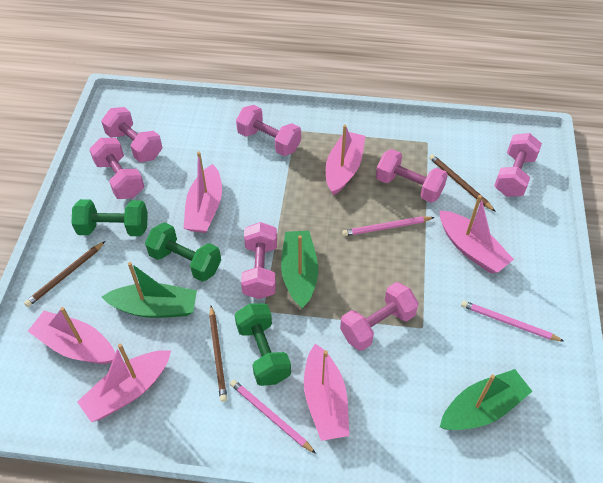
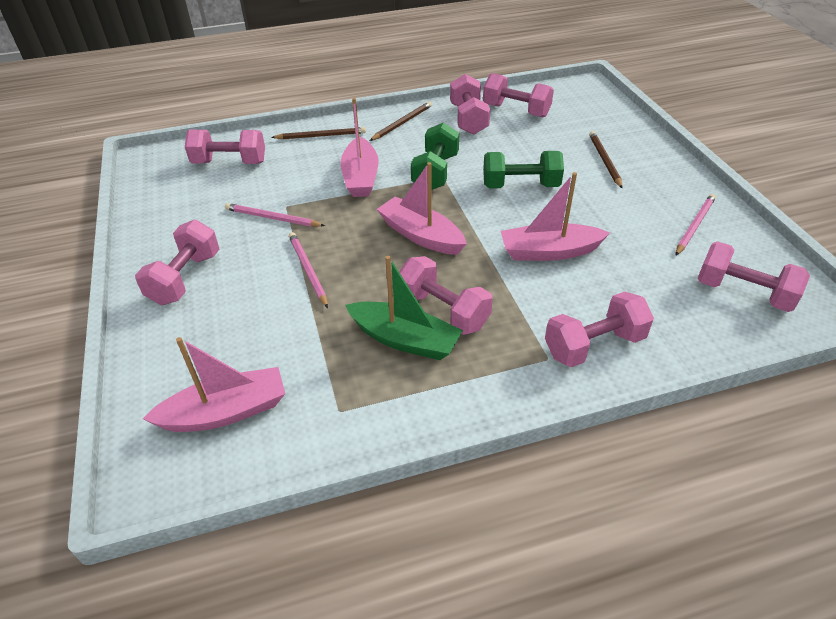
green boat: 3 -> 1
green dumbbell: 3 -> 2
pink boat: 6 -> 4

